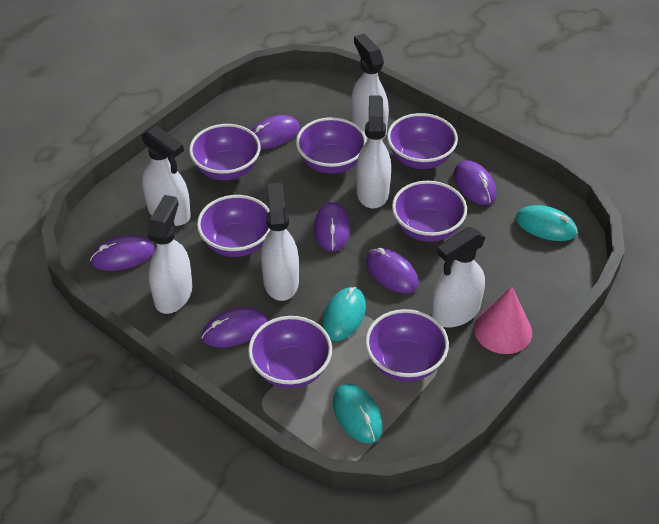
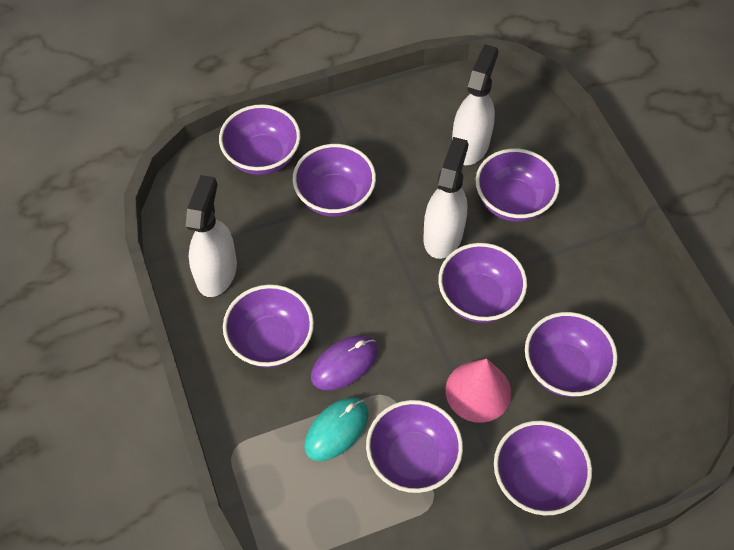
purple bowl: 7 -> 8
purple mouse: 6 -> 1
turquoise mouse: 3 -> 1
white spray bottle: 6 -> 3

